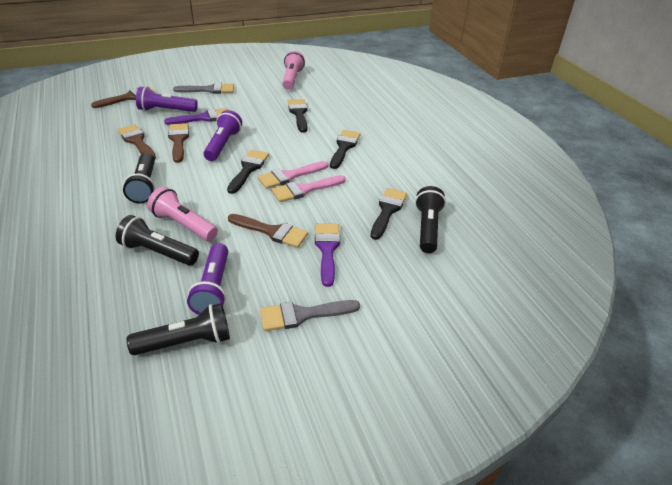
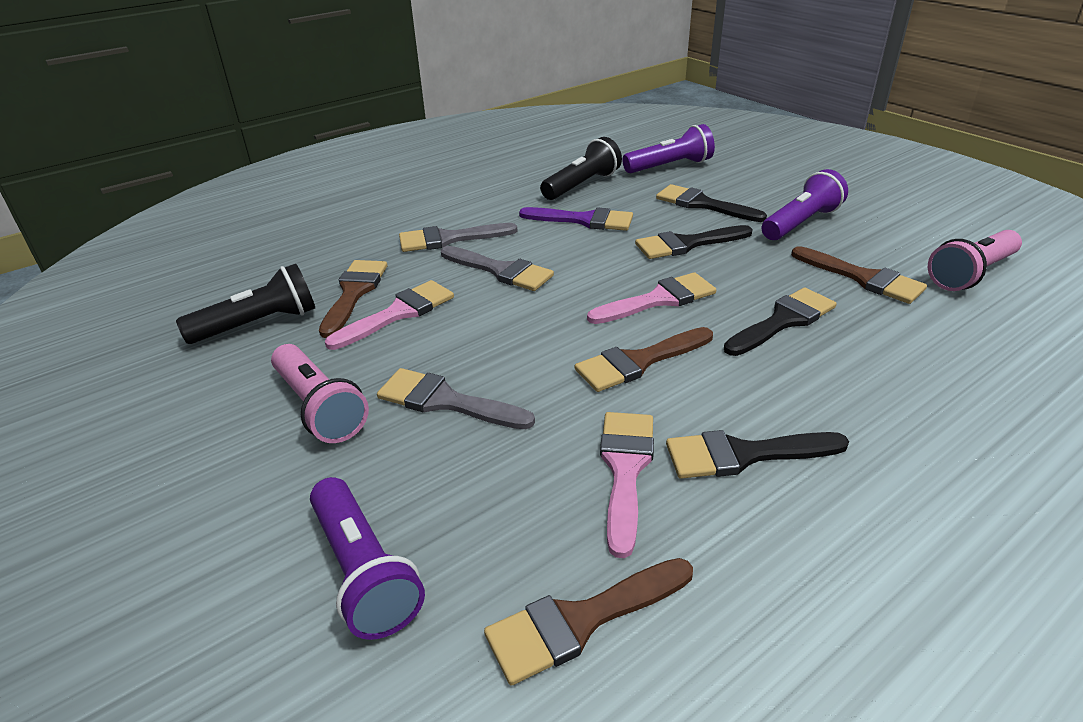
black flashlight: 4 -> 2
grey brush: 2 -> 3
pink brush: 2 -> 3
purple brush: 2 -> 1

